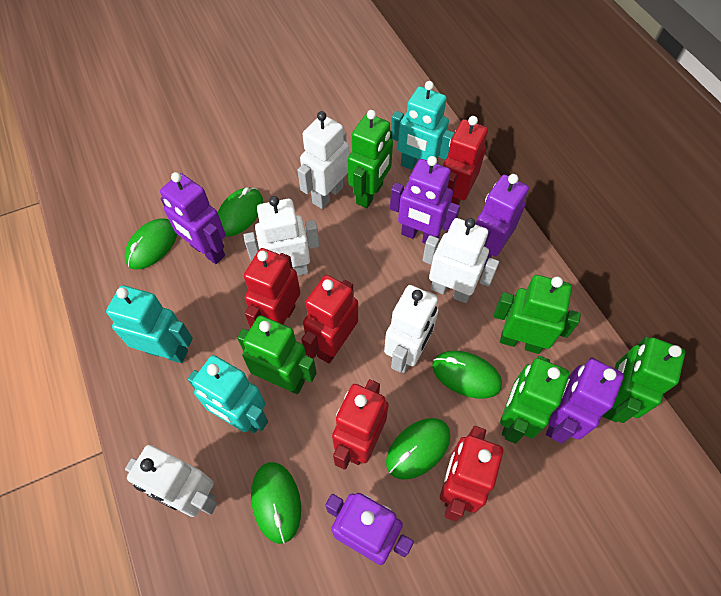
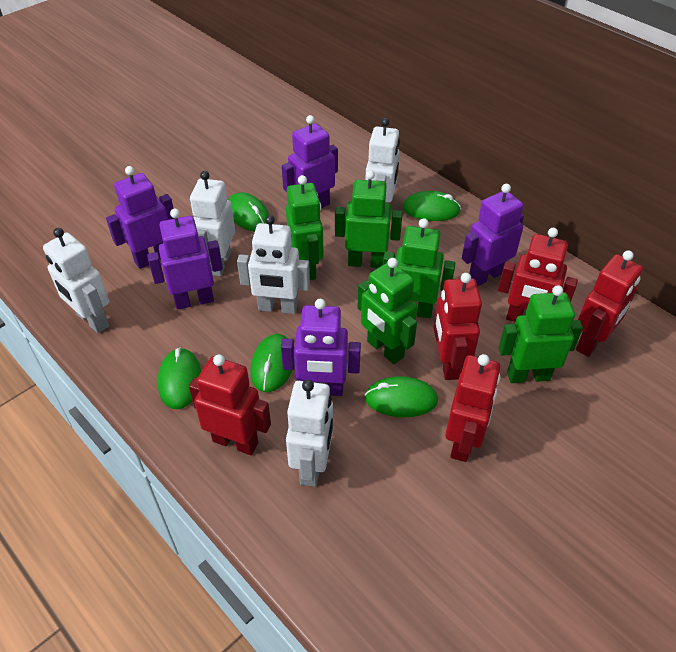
turquoise robot: 3 -> 0

